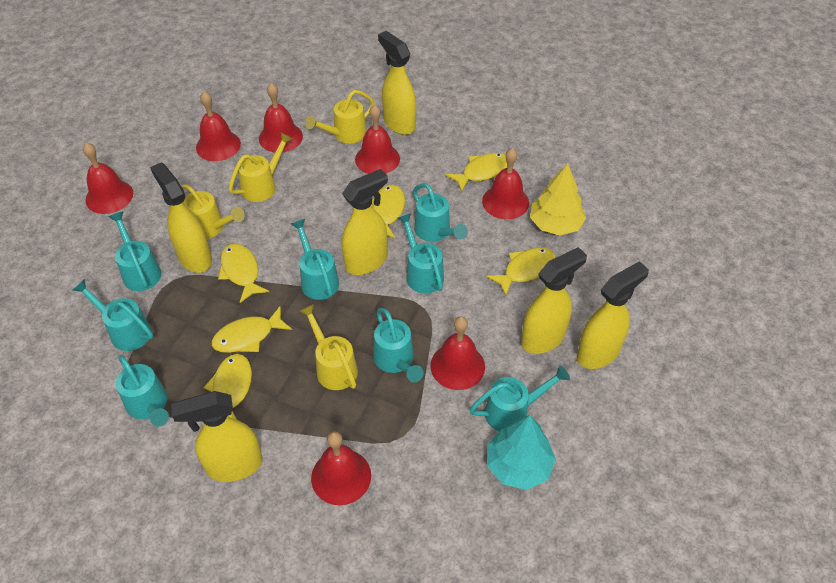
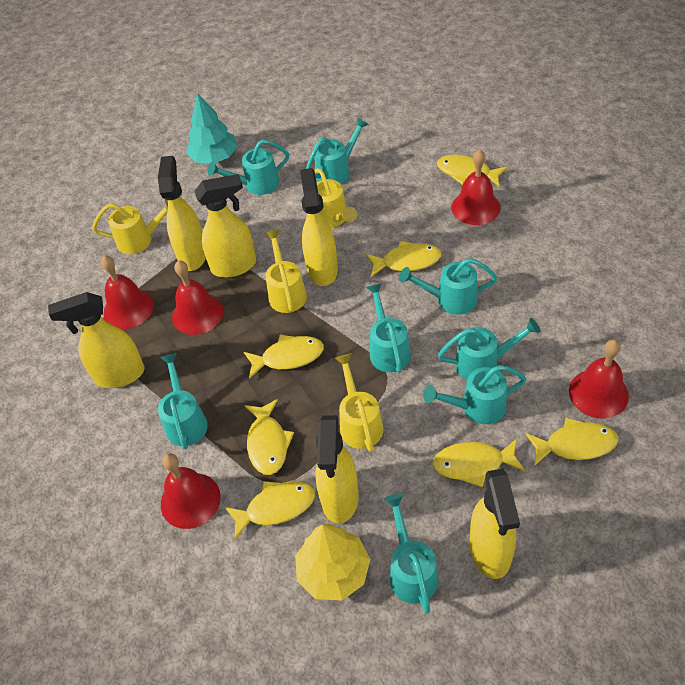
red bell: 7 -> 5
yellow fish: 6 -> 7

